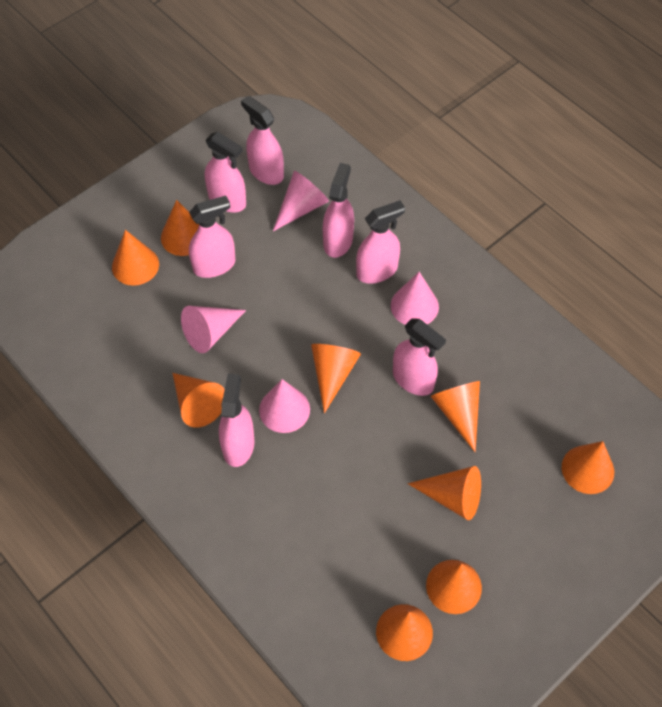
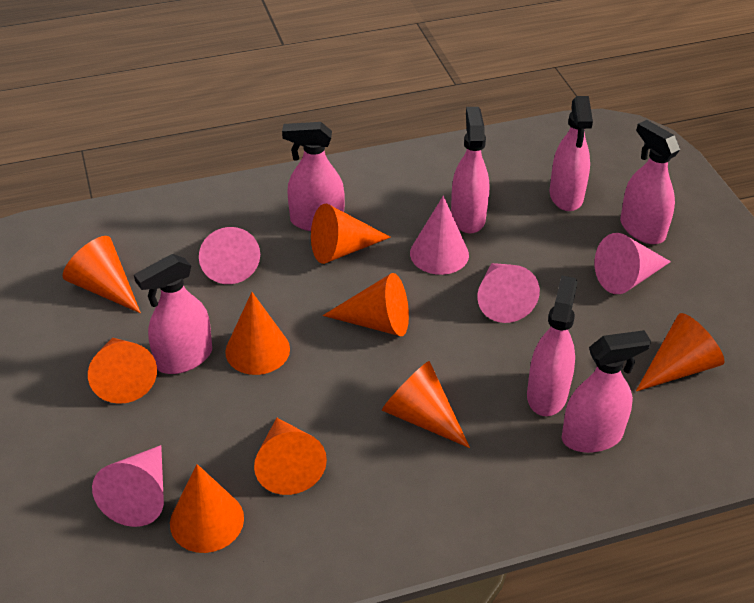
pink cone: 4 -> 5

